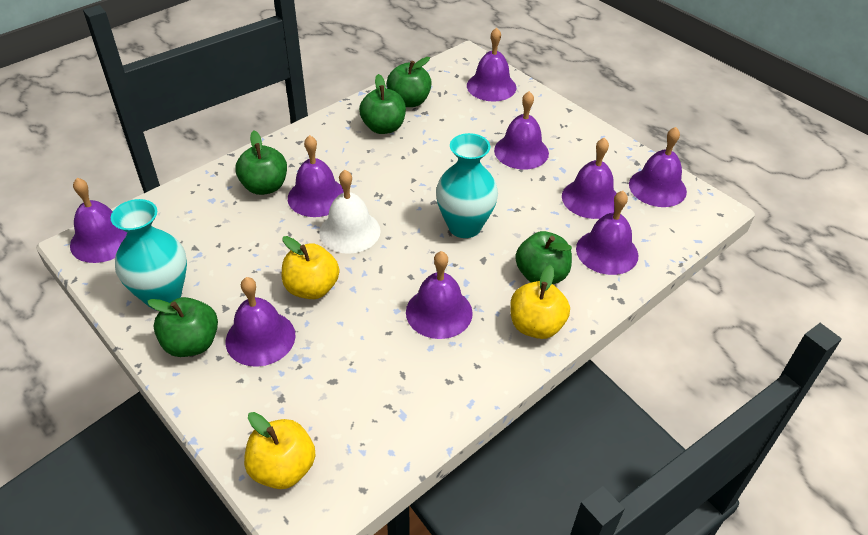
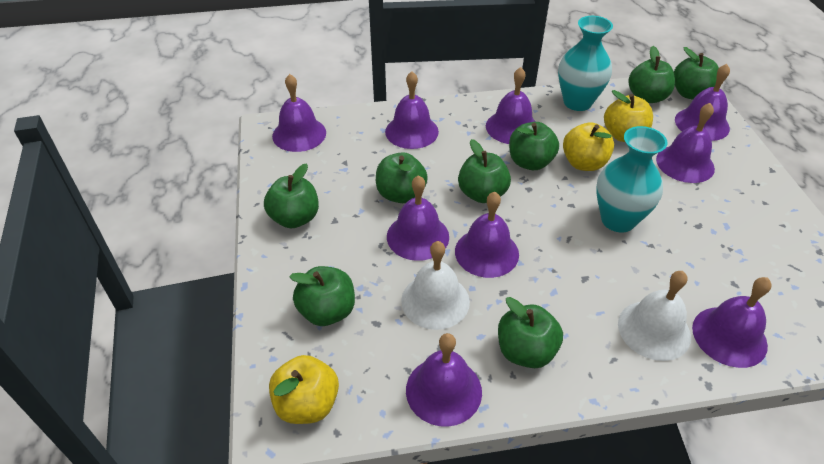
green apple: 5 -> 8
white bell: 1 -> 2

